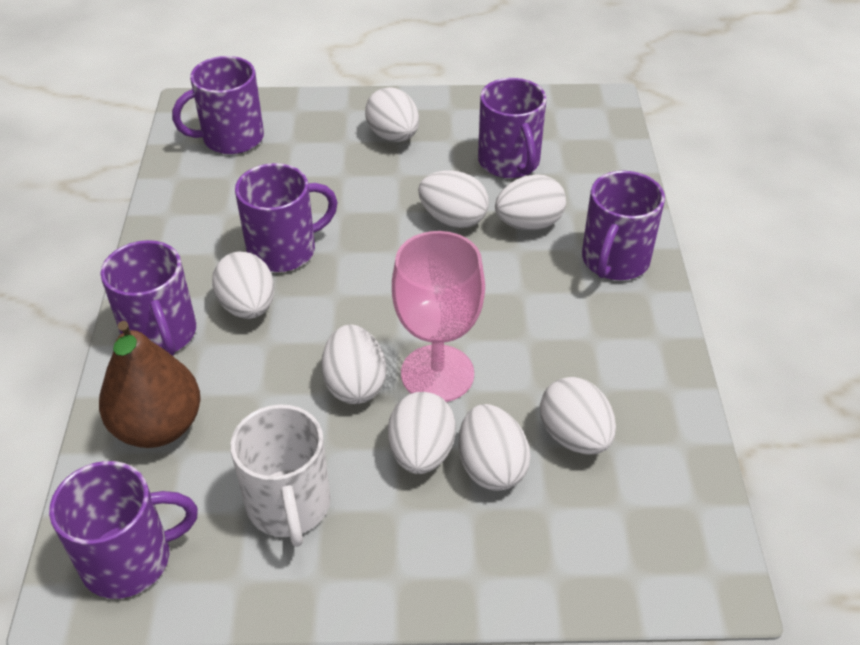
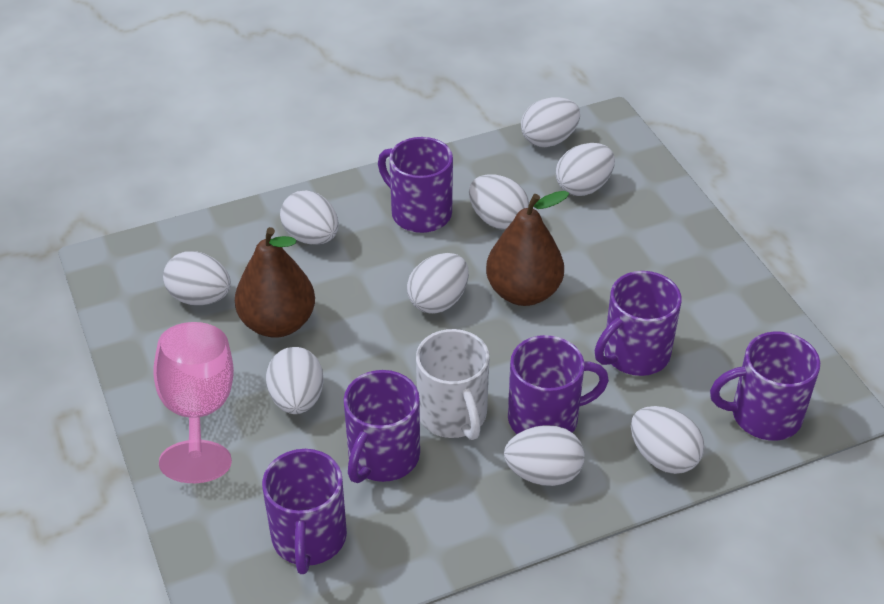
brown pear: 1 -> 2
white egg: 8 -> 9

